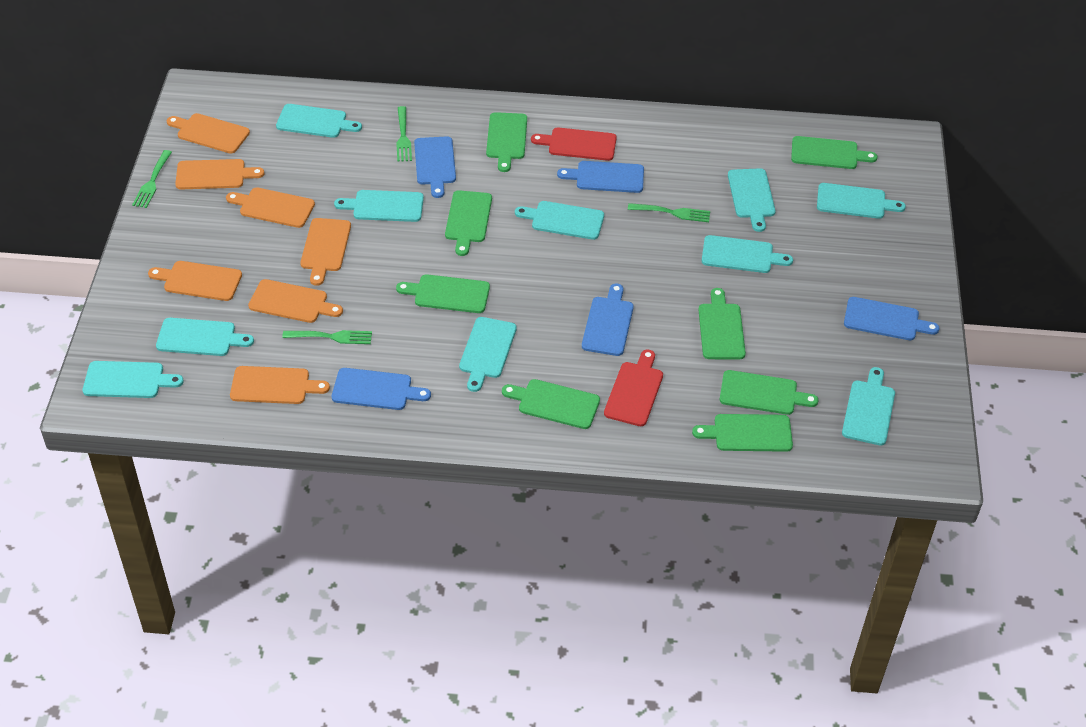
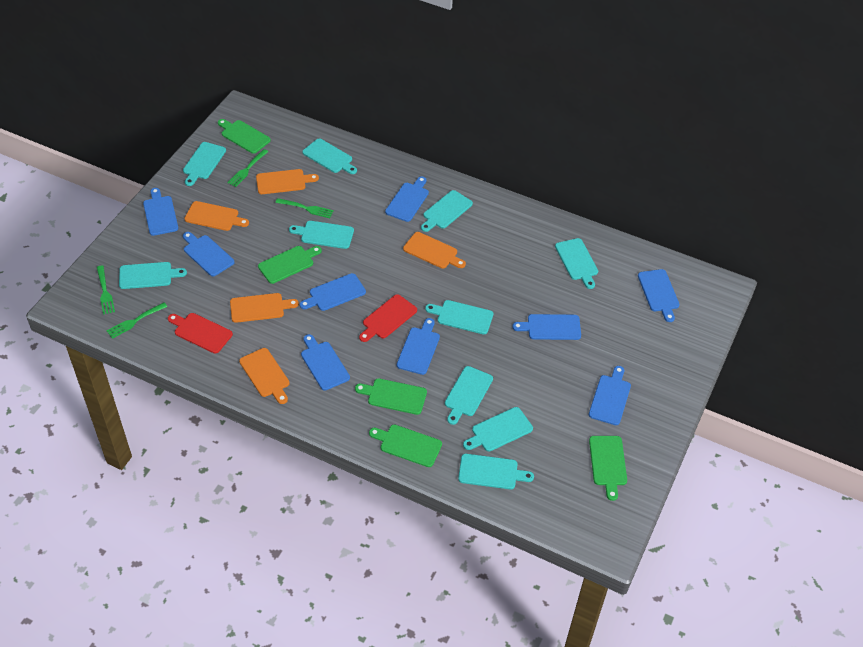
blue cutting board: 5 -> 9
green cutting board: 8 -> 5
orange cutting board: 7 -> 5

